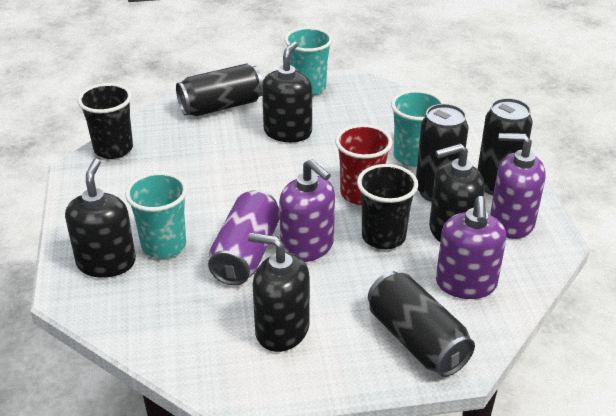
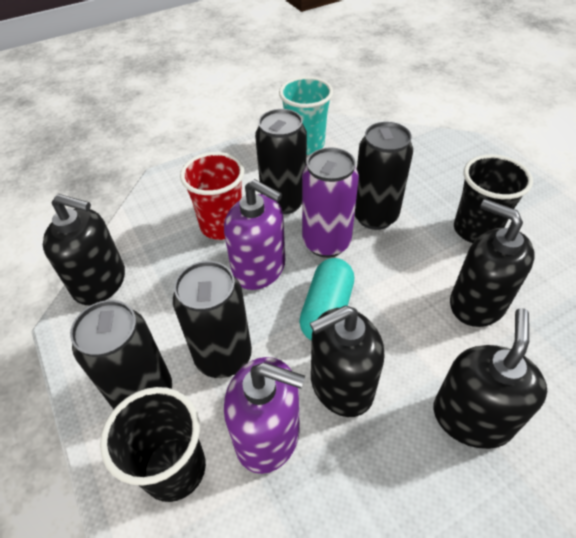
purple soap dispenser: 3 -> 2
turquoise capsule: 0 -> 1
turquoise cup: 3 -> 1

